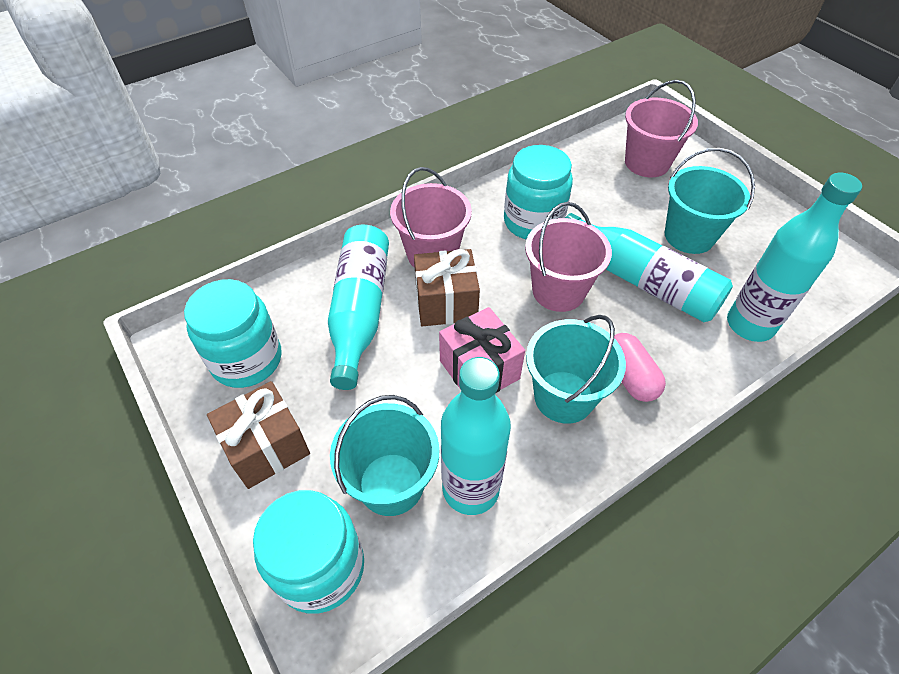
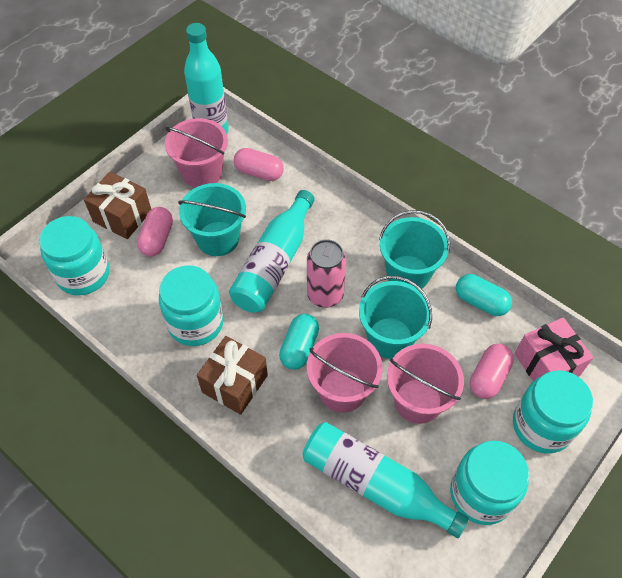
pink can: 0 -> 1
pink capsule: 1 -> 3
turquoise bottle: 4 -> 3
turquoise capsule: 0 -> 2
turquoise jar: 3 -> 4

